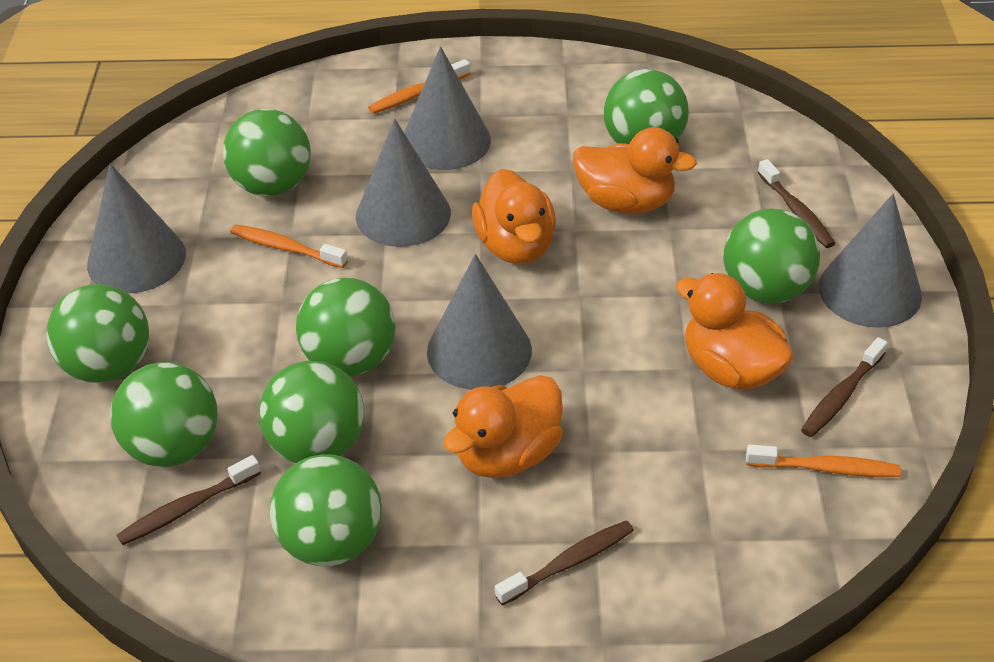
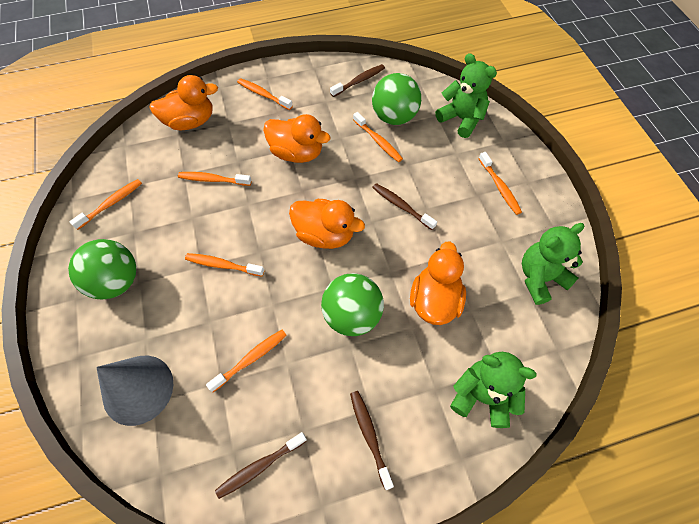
green ball: 8 -> 3
green teddy bear: 0 -> 3
grey cone: 5 -> 1
orange toothbrush: 3 -> 7

